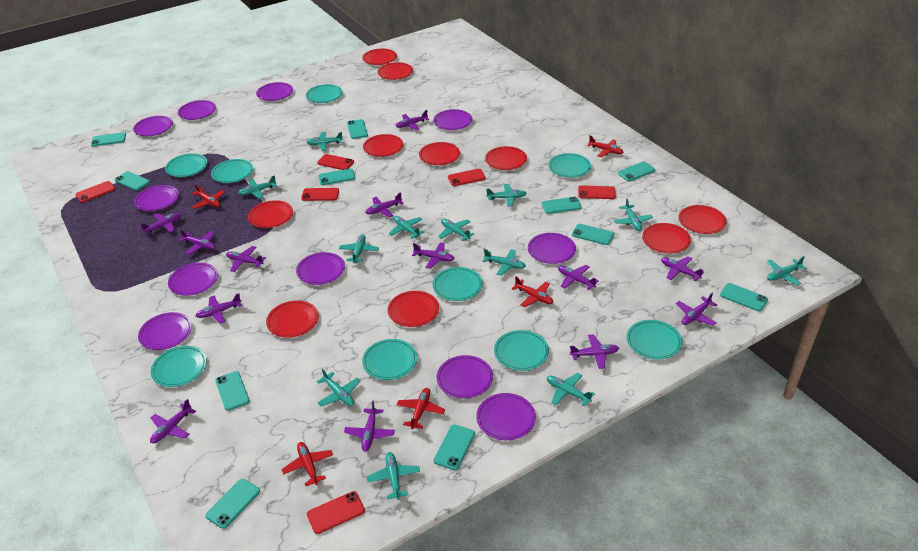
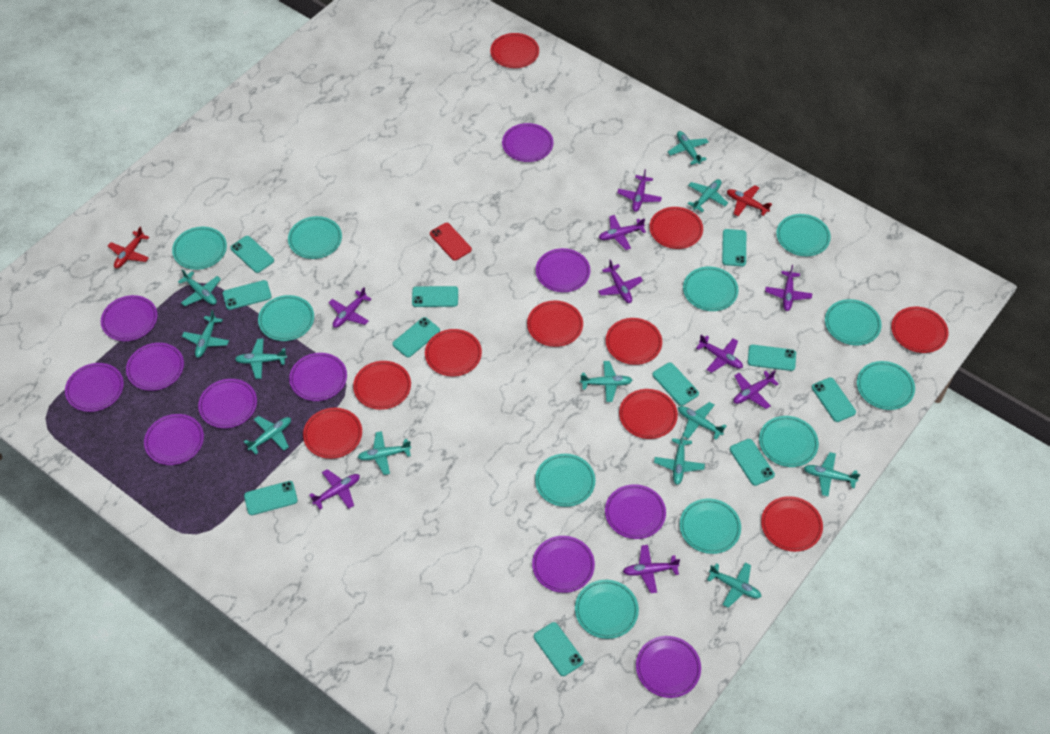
purple plane: 13 -> 9
red phone: 6 -> 1
red plane: 5 -> 2
turquoise plate: 9 -> 11

